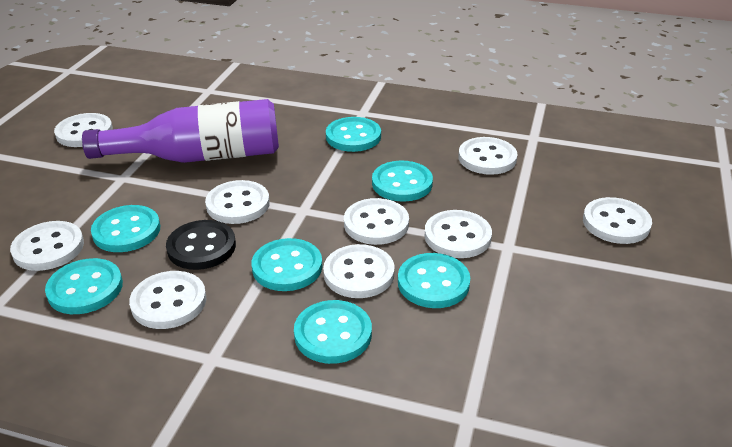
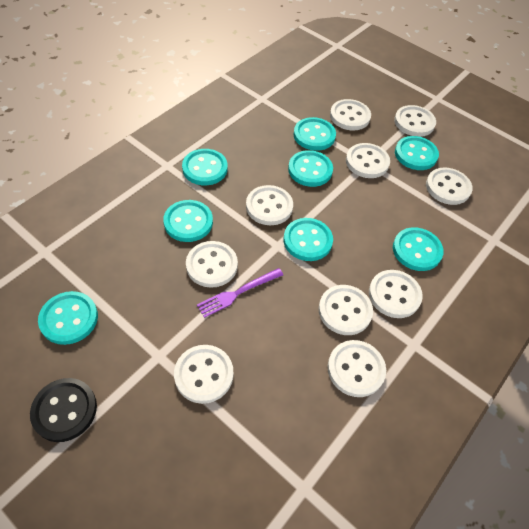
purple bottle: 1 -> 0
purple fork: 0 -> 1
turquoise button: 7 -> 8
white button: 9 -> 10

